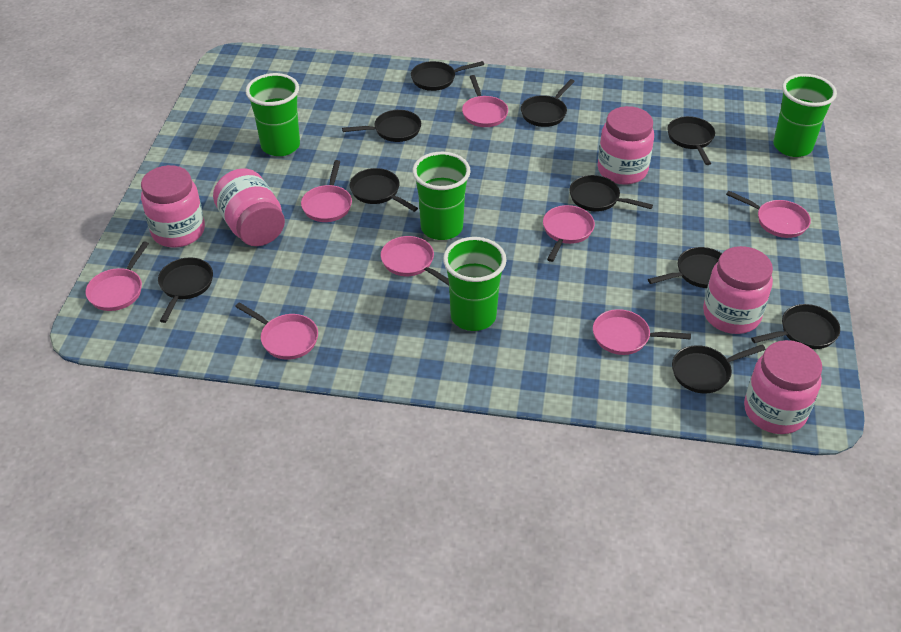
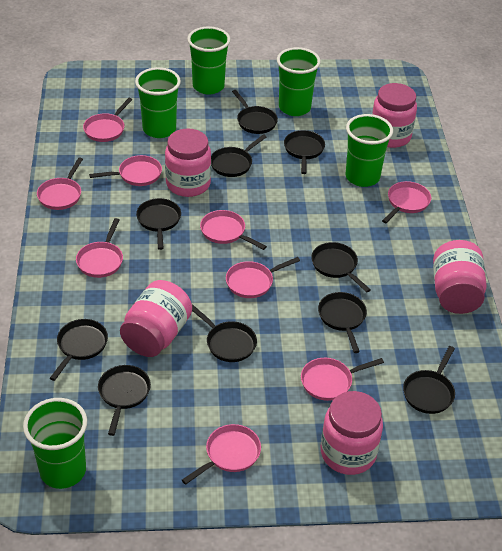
green cup: 4 -> 5
pink pan: 8 -> 9

